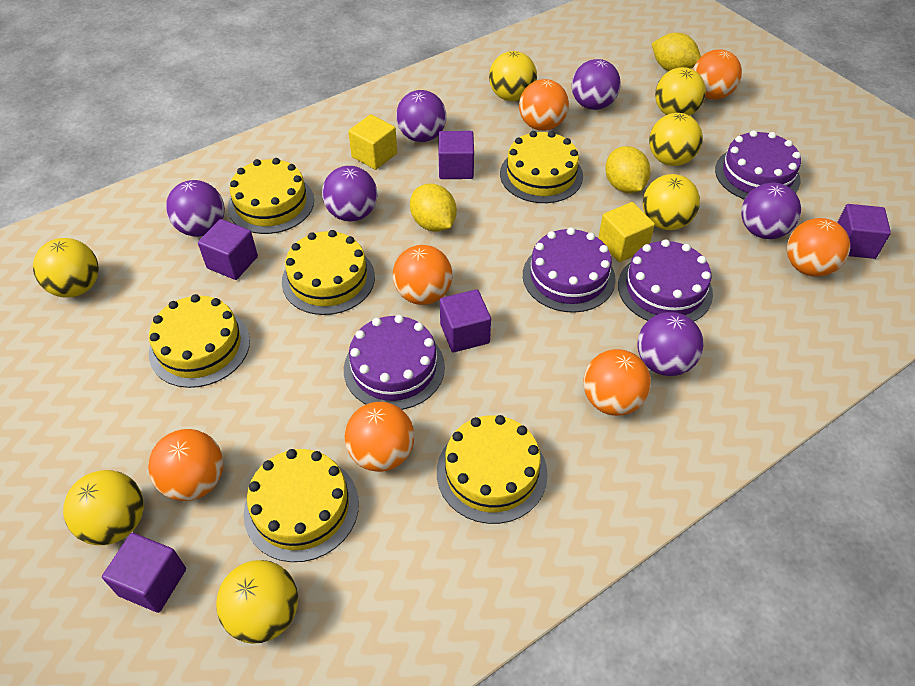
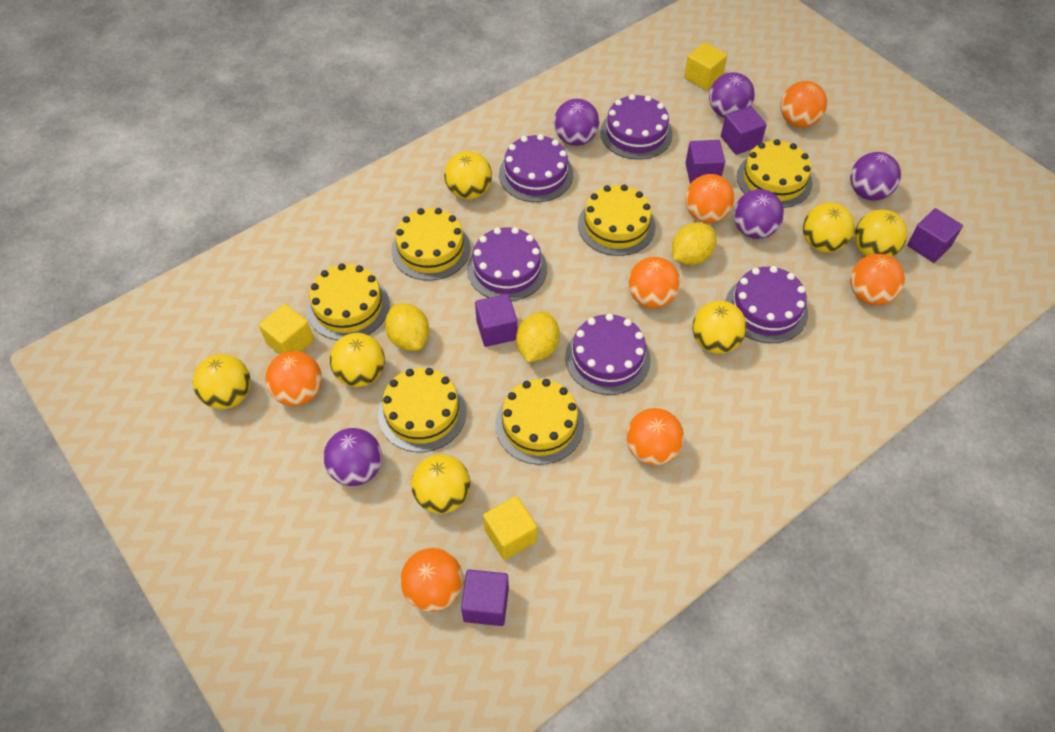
purple ball: 6 -> 5
purple cake: 4 -> 5
yellow cube: 2 -> 3

